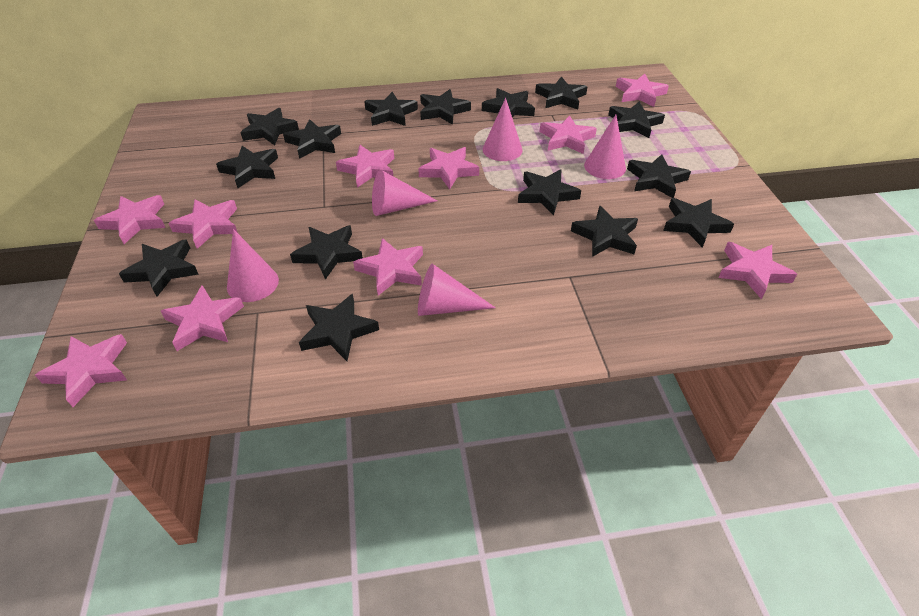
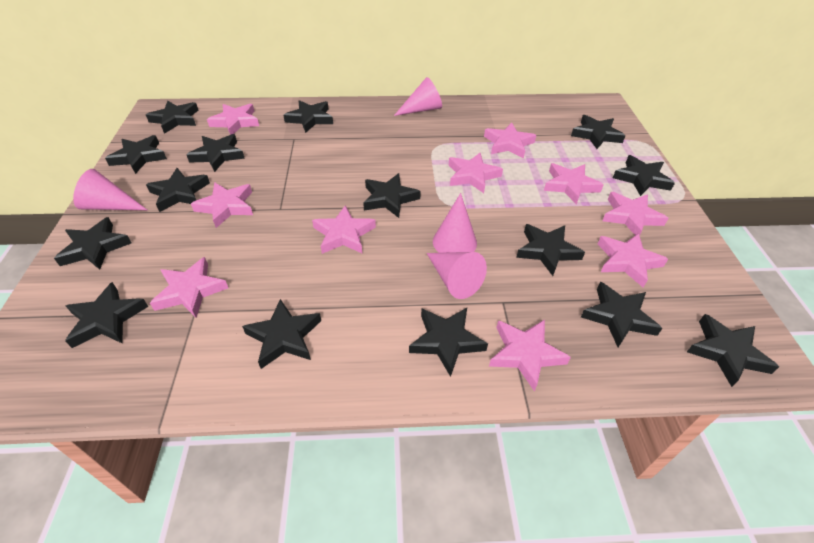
pink cone: 5 -> 4

